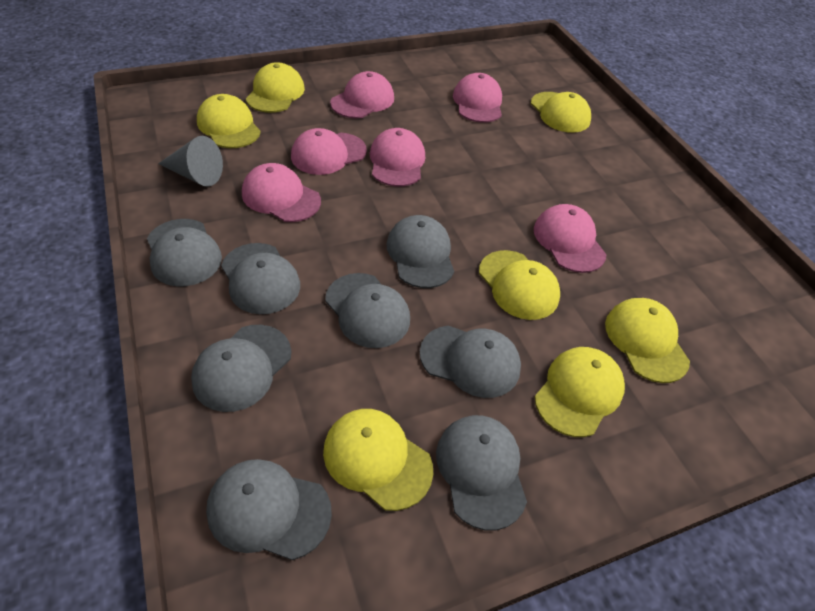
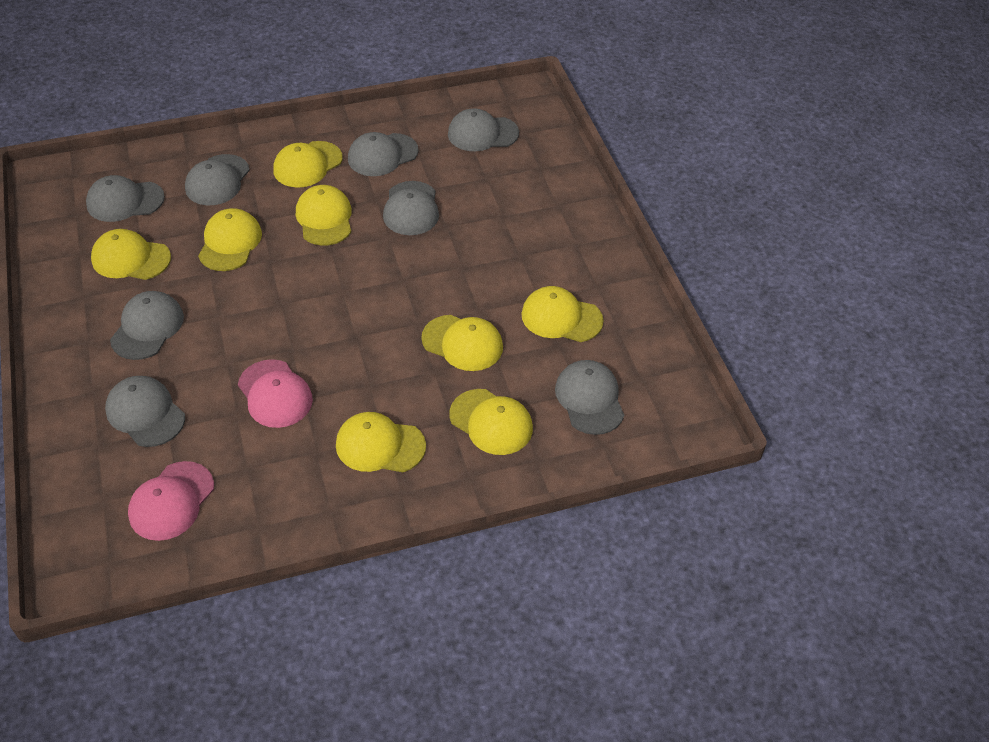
grey cone: 1 -> 0
pink cap: 6 -> 2
yellow cap: 7 -> 8

